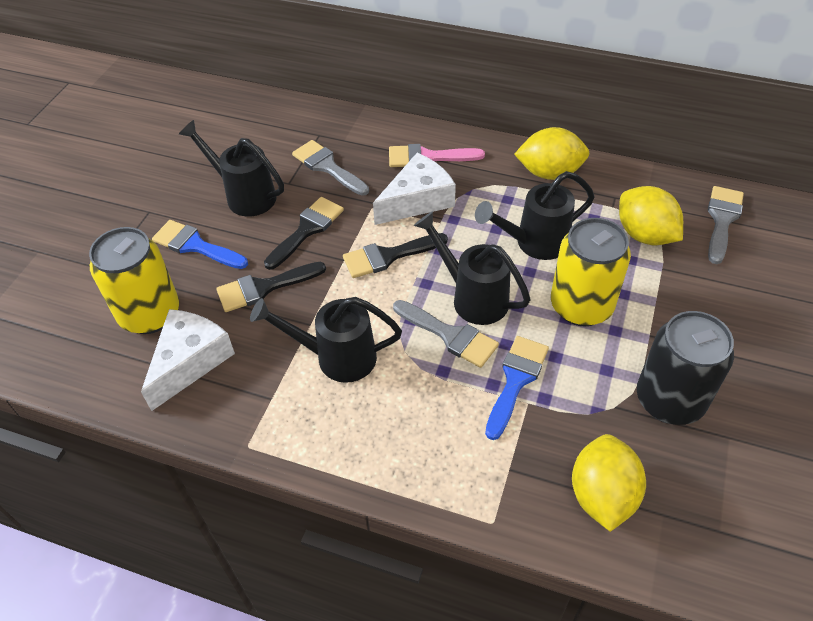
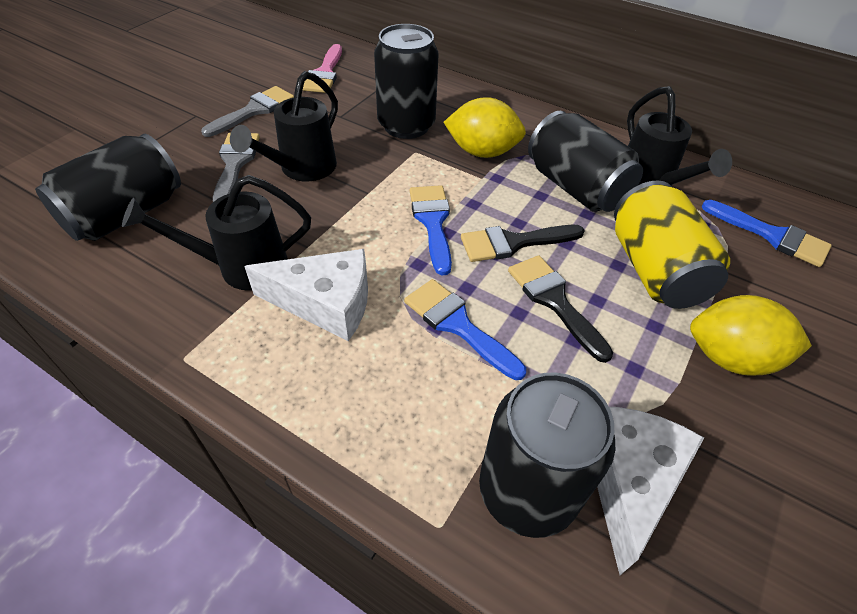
black brush: 3 -> 2
black can: 1 -> 4
black watering can: 4 -> 3
blue brush: 2 -> 3
grey brush: 3 -> 2
yellow can: 2 -> 1
yellow lemon: 3 -> 2

